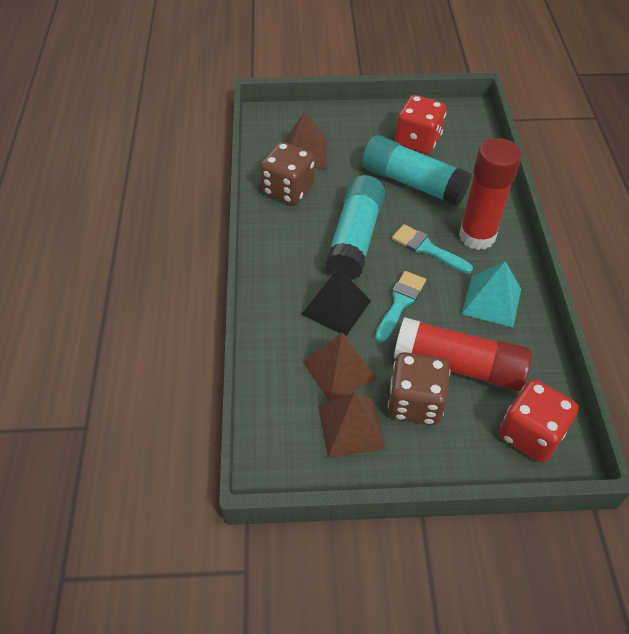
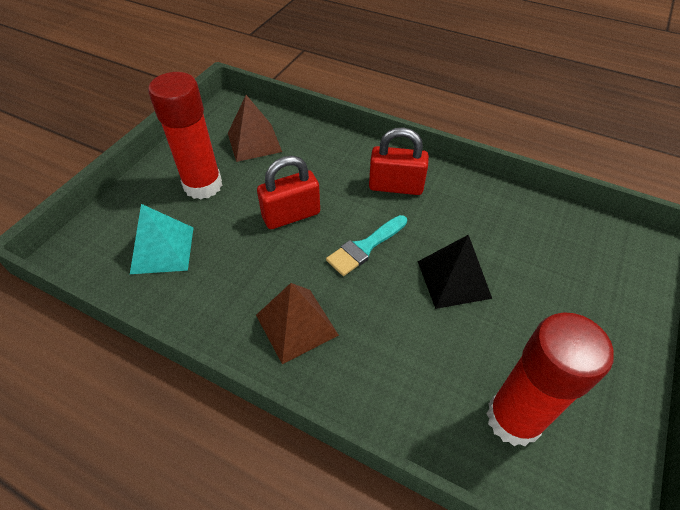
brown dice: 2 -> 0
brown pyramid: 3 -> 2
red dice: 2 -> 0
red padlock: 0 -> 2
turquoise brush: 2 -> 1
turquoise glue stick: 2 -> 0

